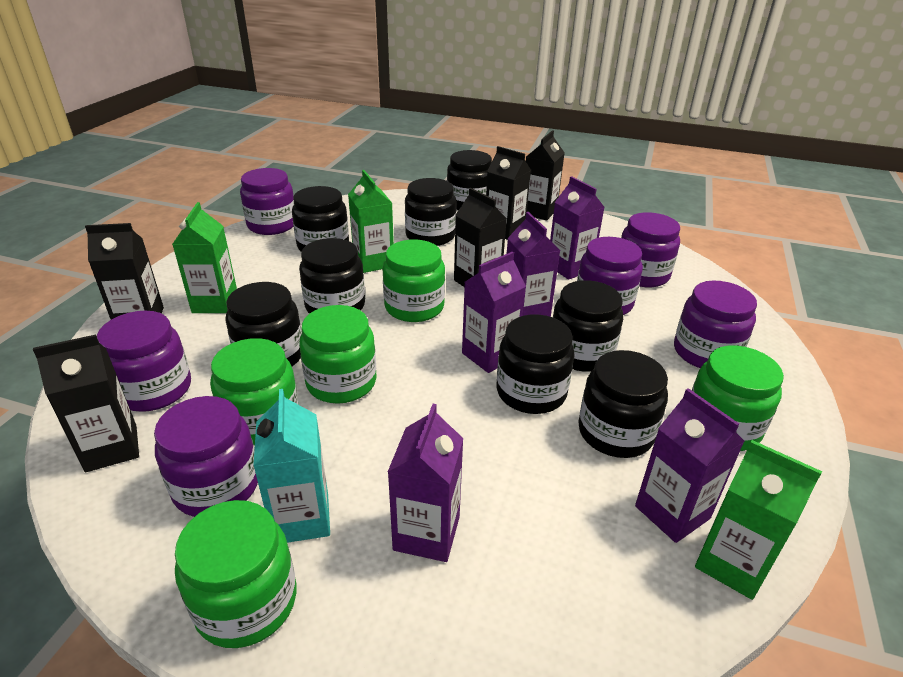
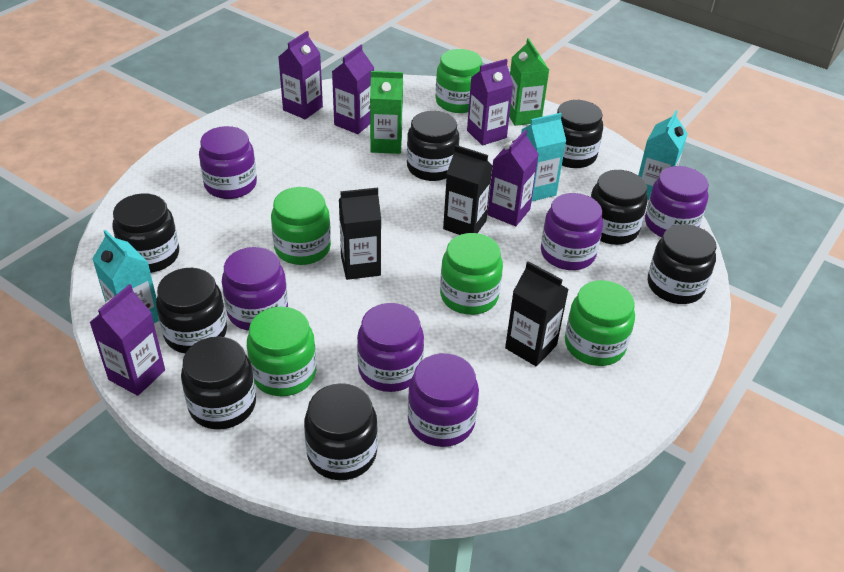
black carton: 5 -> 3
green carton: 3 -> 2
turquoise carton: 1 -> 3

